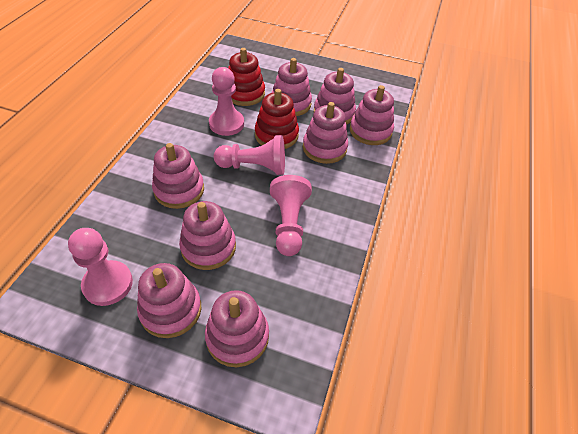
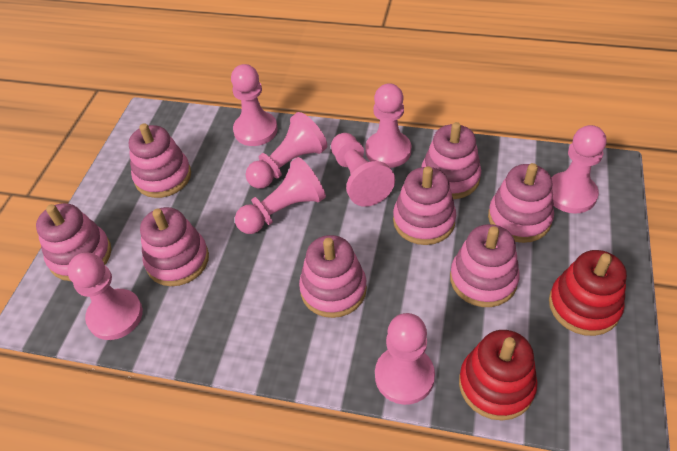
pink pawn: 4 -> 8

